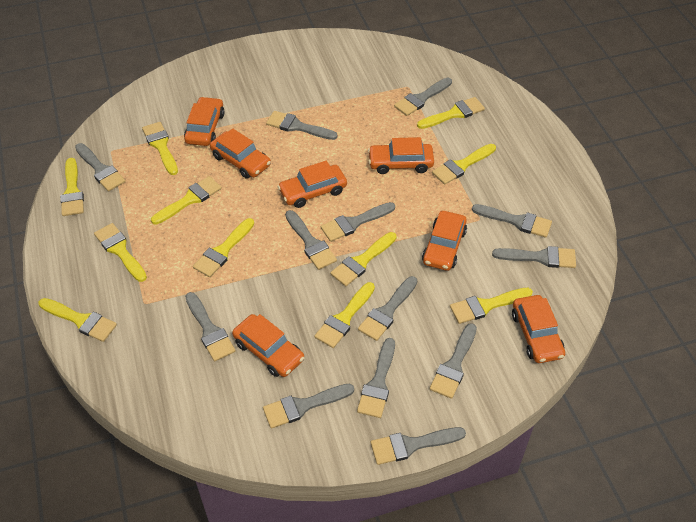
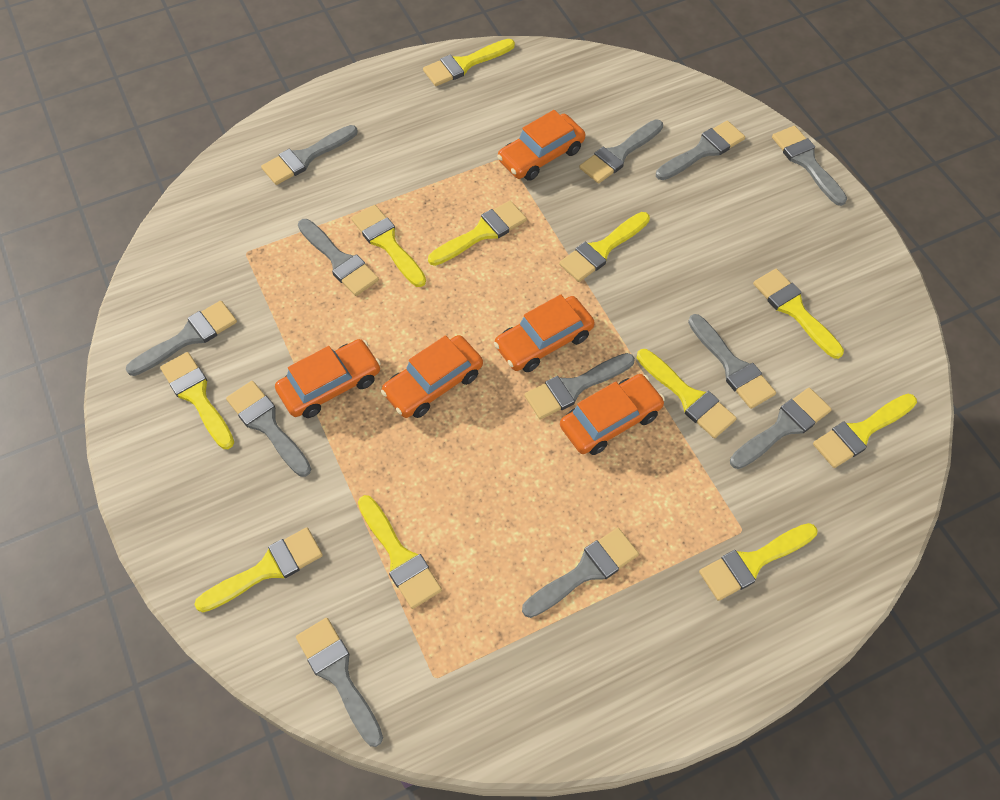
grey brush: 13 -> 12
orange car: 7 -> 5

